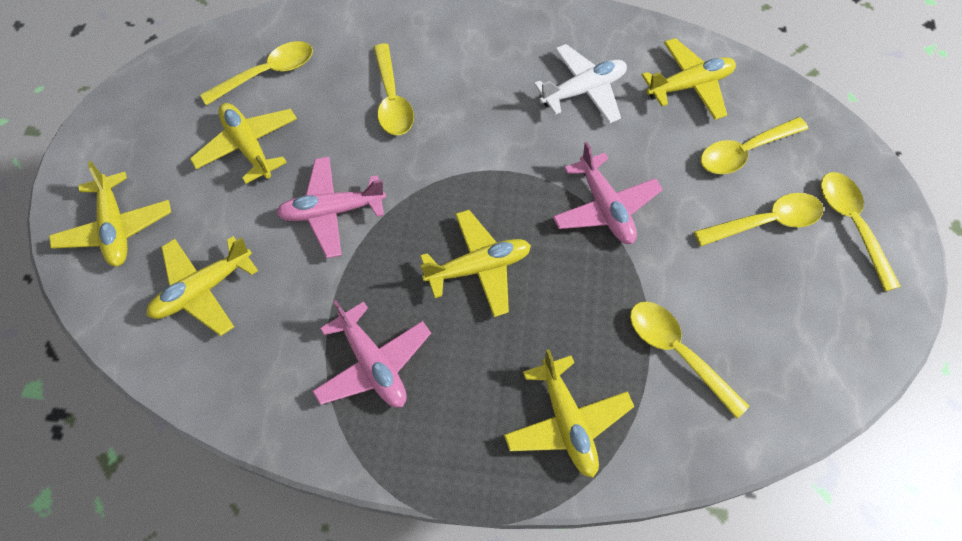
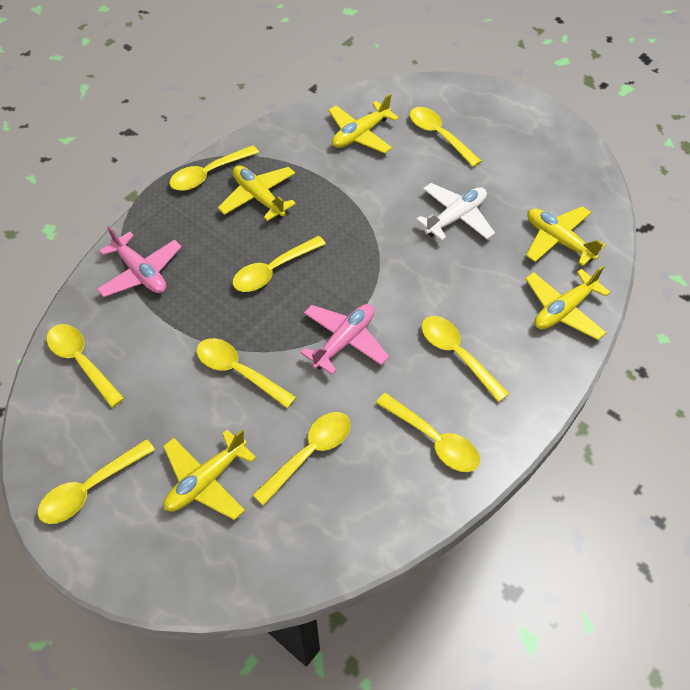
pink plane: 3 -> 2
yellow plane: 6 -> 5
yellow spoon: 6 -> 9

